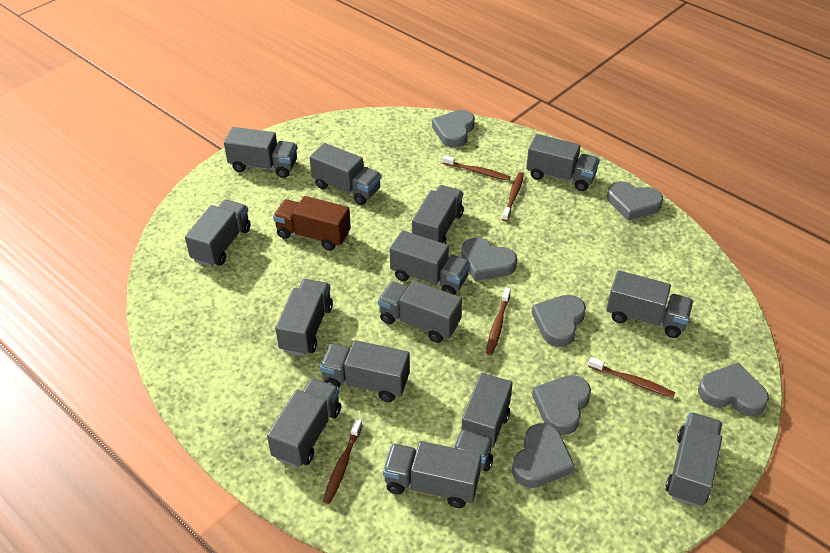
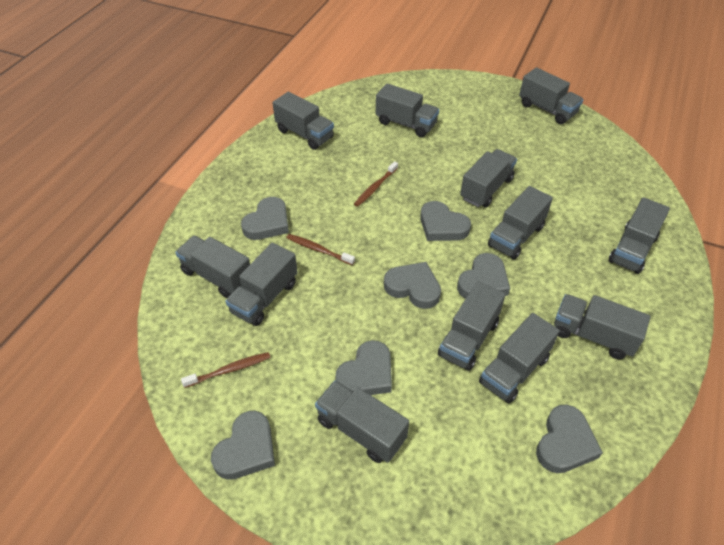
brown toothbrush: 5 -> 3
brown truck: 1 -> 0
grey truck: 14 -> 12

